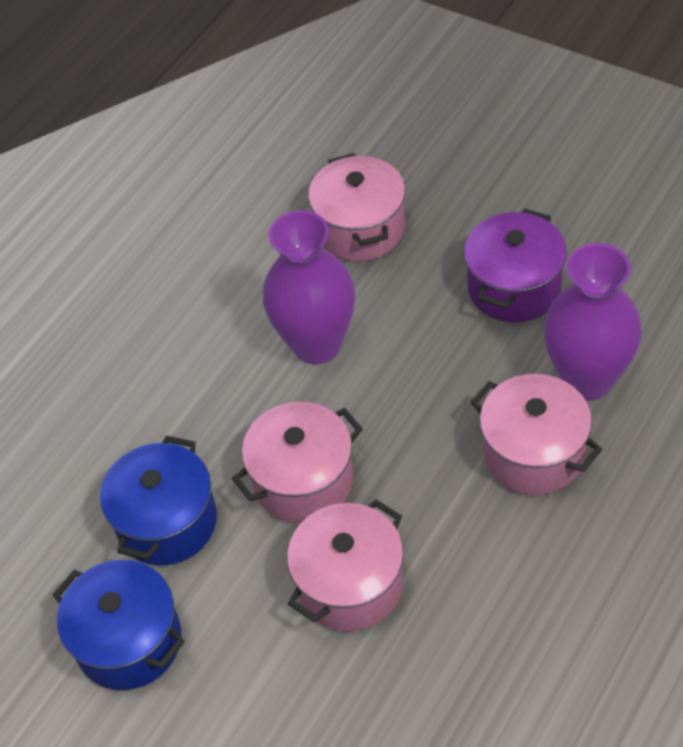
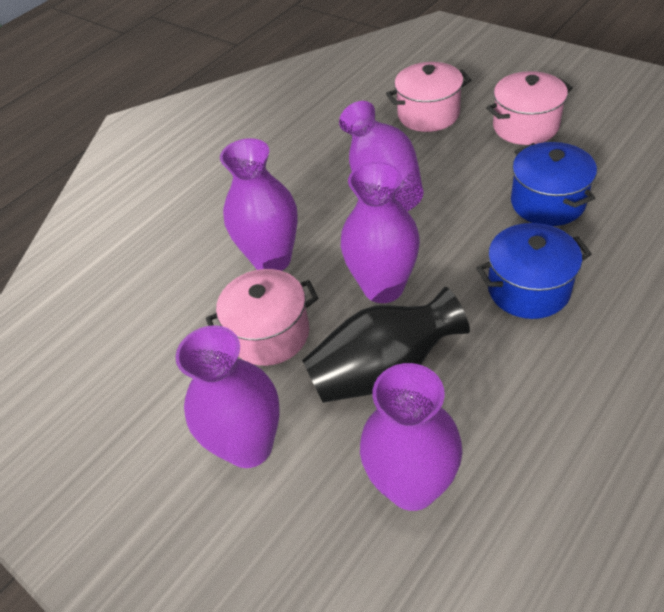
black vase: 0 -> 1
pink pot: 4 -> 3
purple pot: 1 -> 0
purple vase: 2 -> 5

